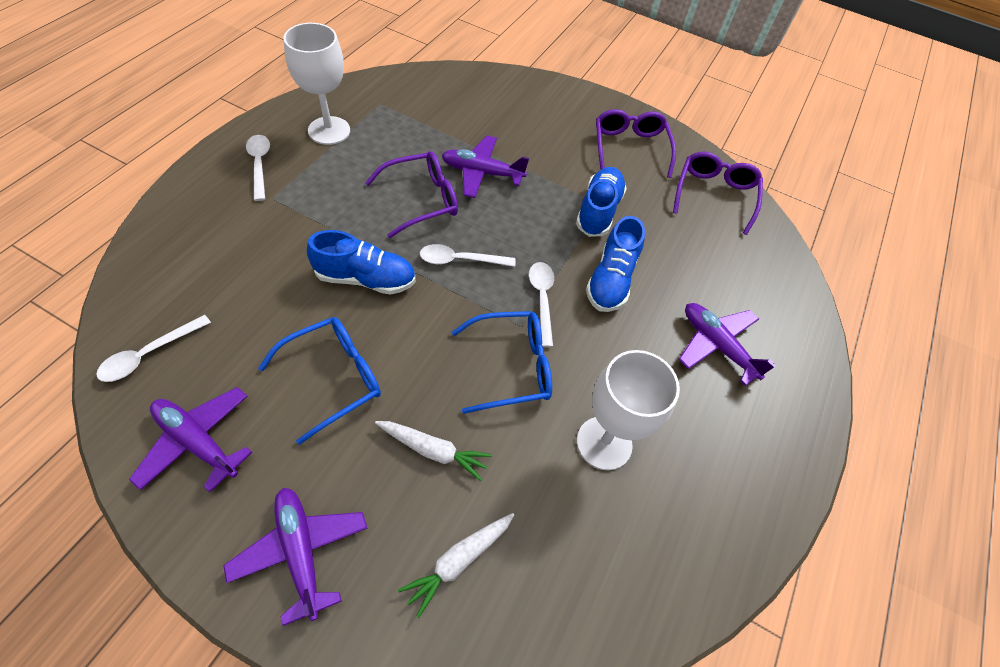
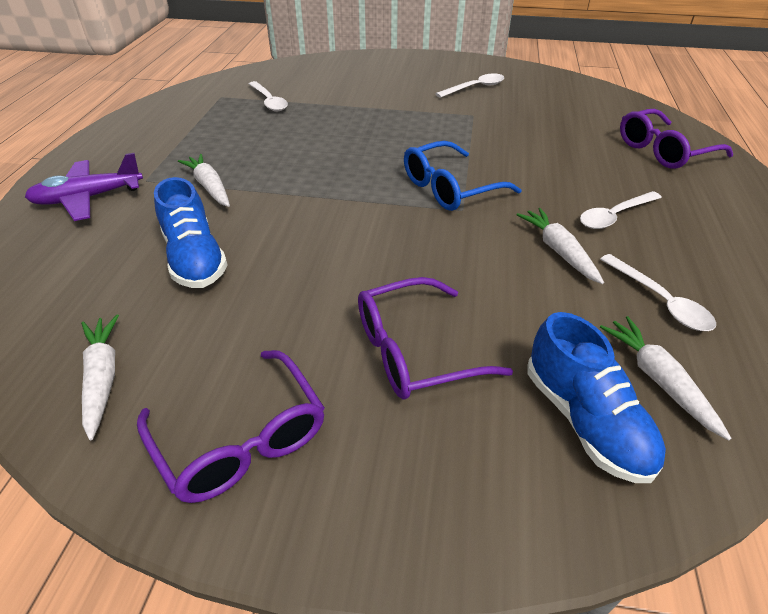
blue glasses: 2 -> 1
blue shoe: 3 -> 2
purple plane: 4 -> 1
white carrot: 2 -> 4
white goblet: 2 -> 0

